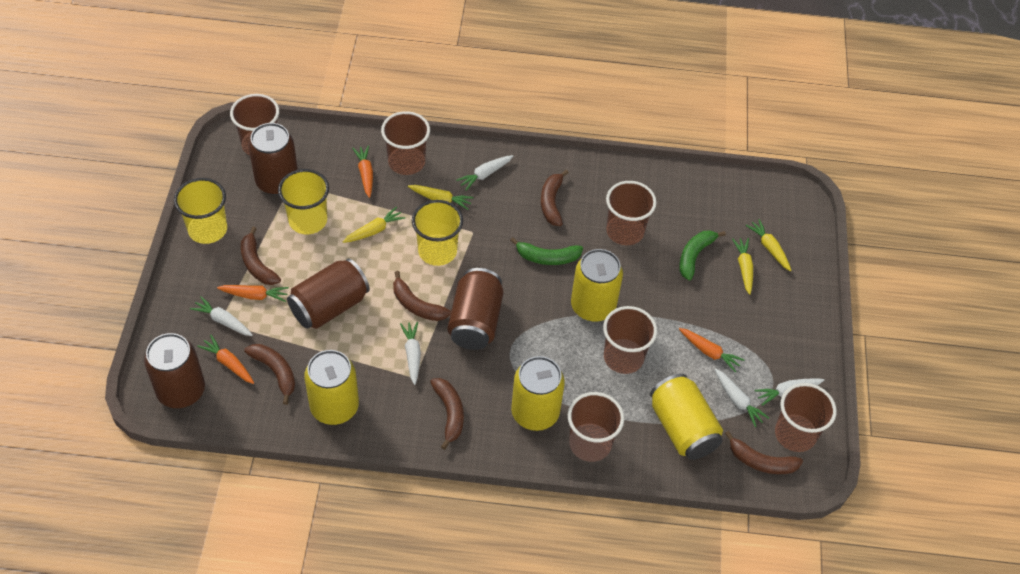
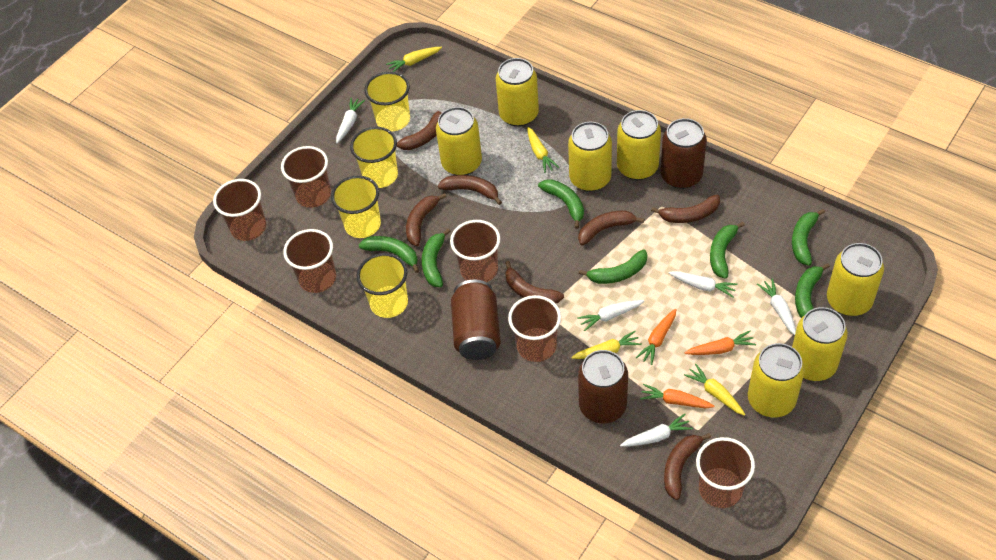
brown banana: 6 -> 7
brown can: 4 -> 3
green banana: 2 -> 7
orange carrot: 4 -> 3
yellow can: 4 -> 7
yellow cup: 3 -> 4

